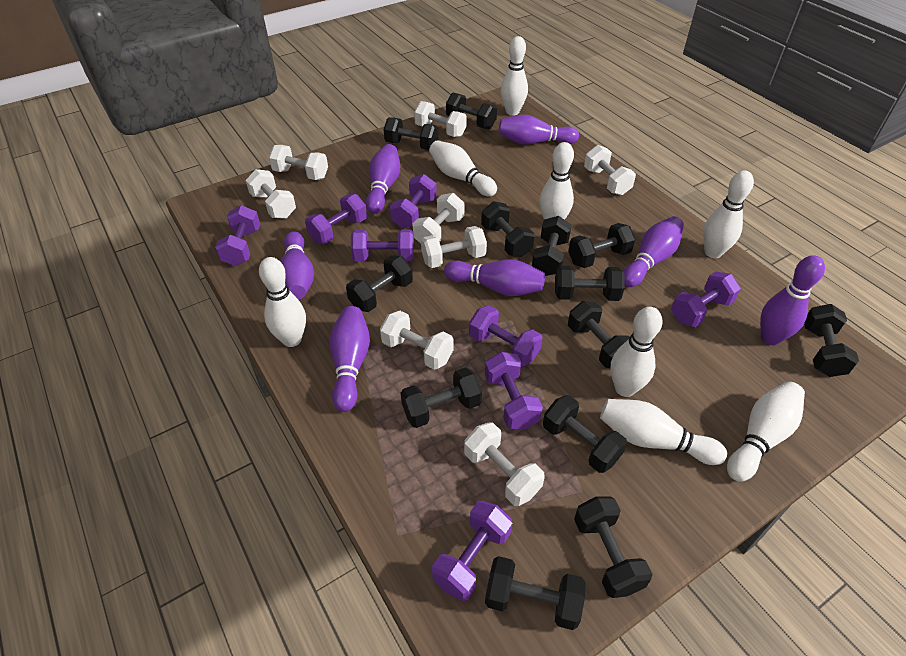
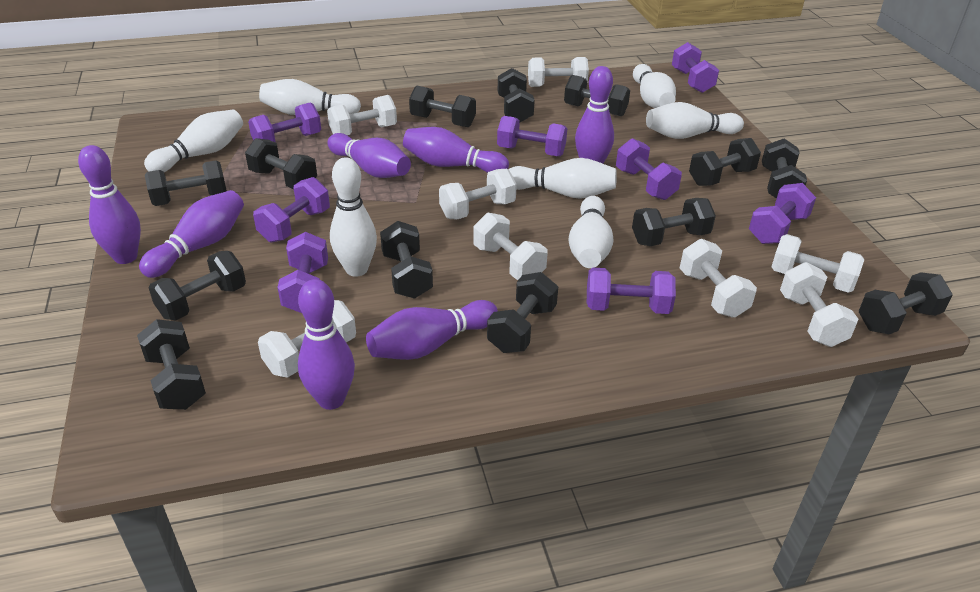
white bowling pin: 8 -> 7

